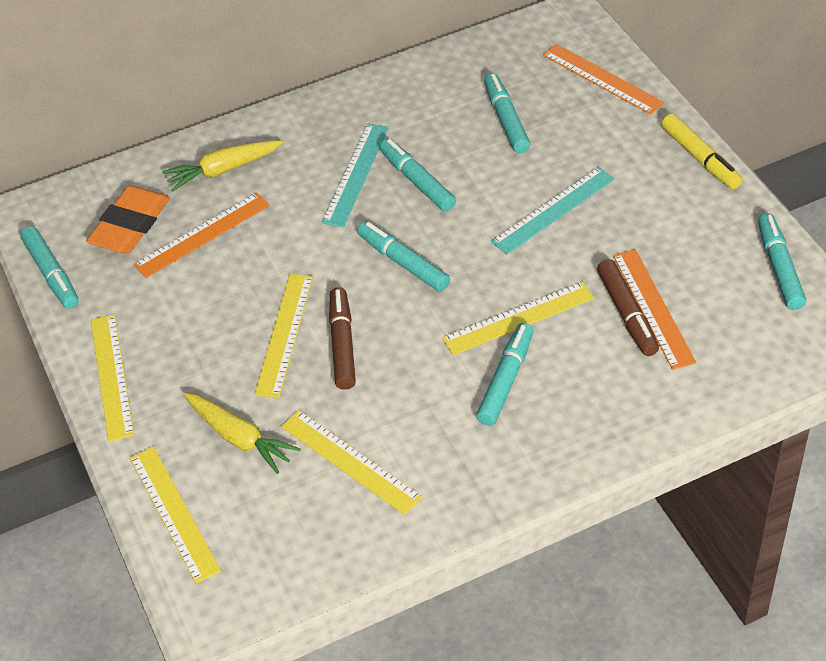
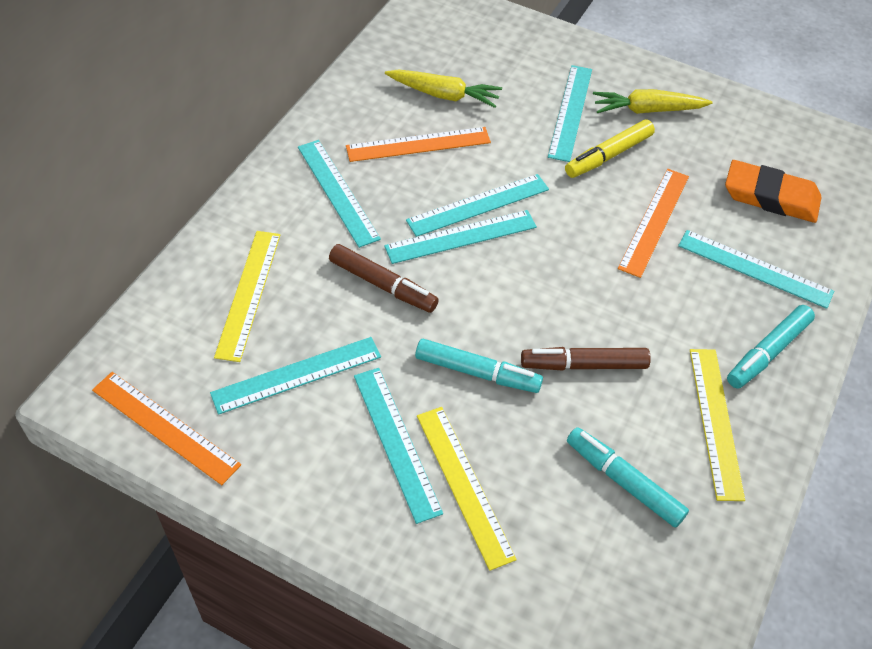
turquoise marker: 6 -> 3
turquoise ruler: 2 -> 7
yellow ruler: 5 -> 3

